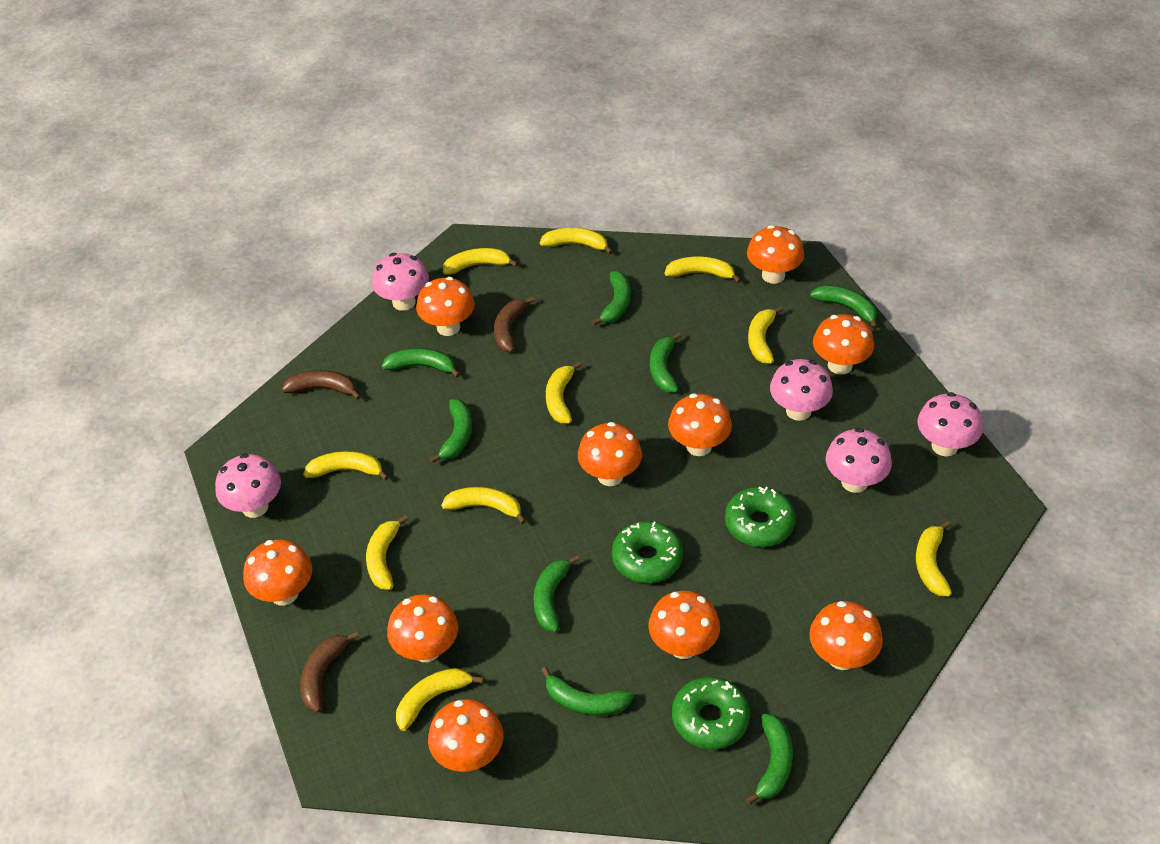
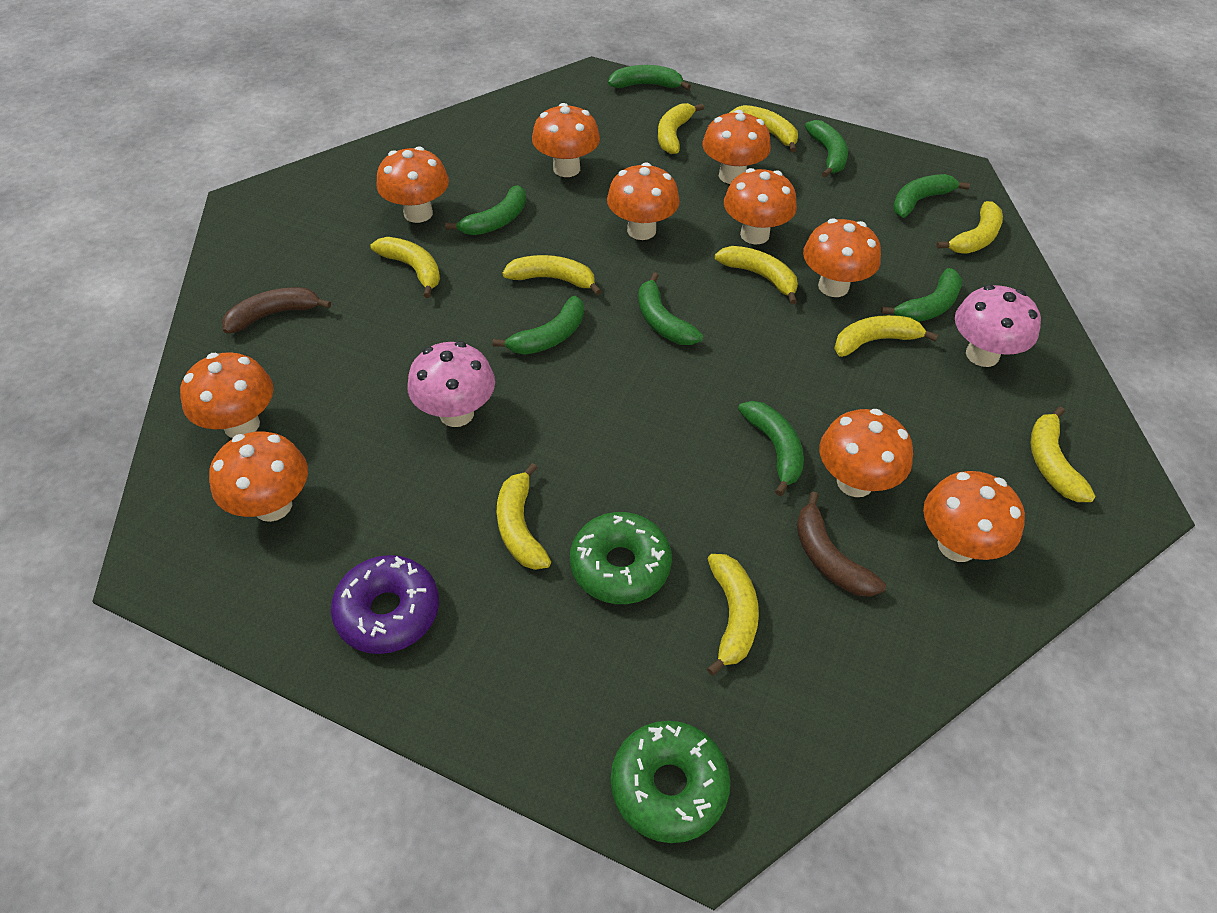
brown banana: 3 -> 2
green donut: 3 -> 2
pink mushroom: 5 -> 2
purple donut: 0 -> 1

